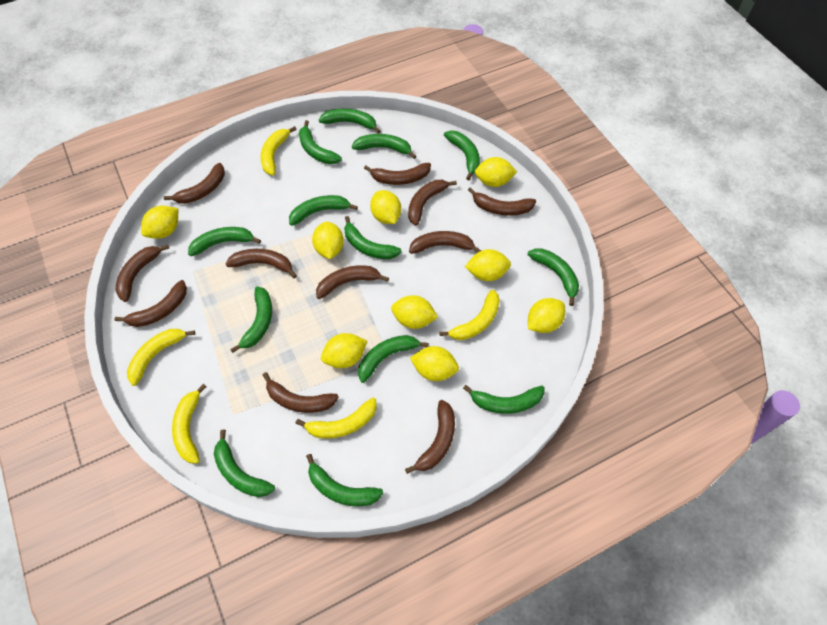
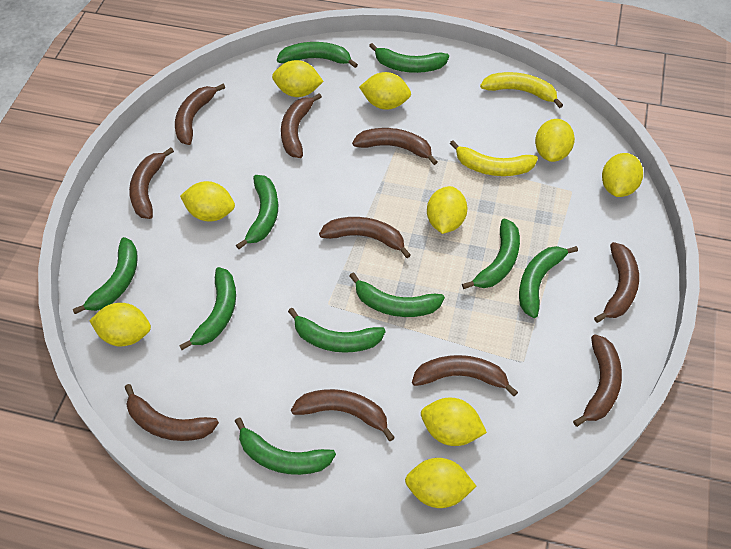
brown banana: 11 -> 10
green banana: 13 -> 10
yellow banana: 5 -> 2

